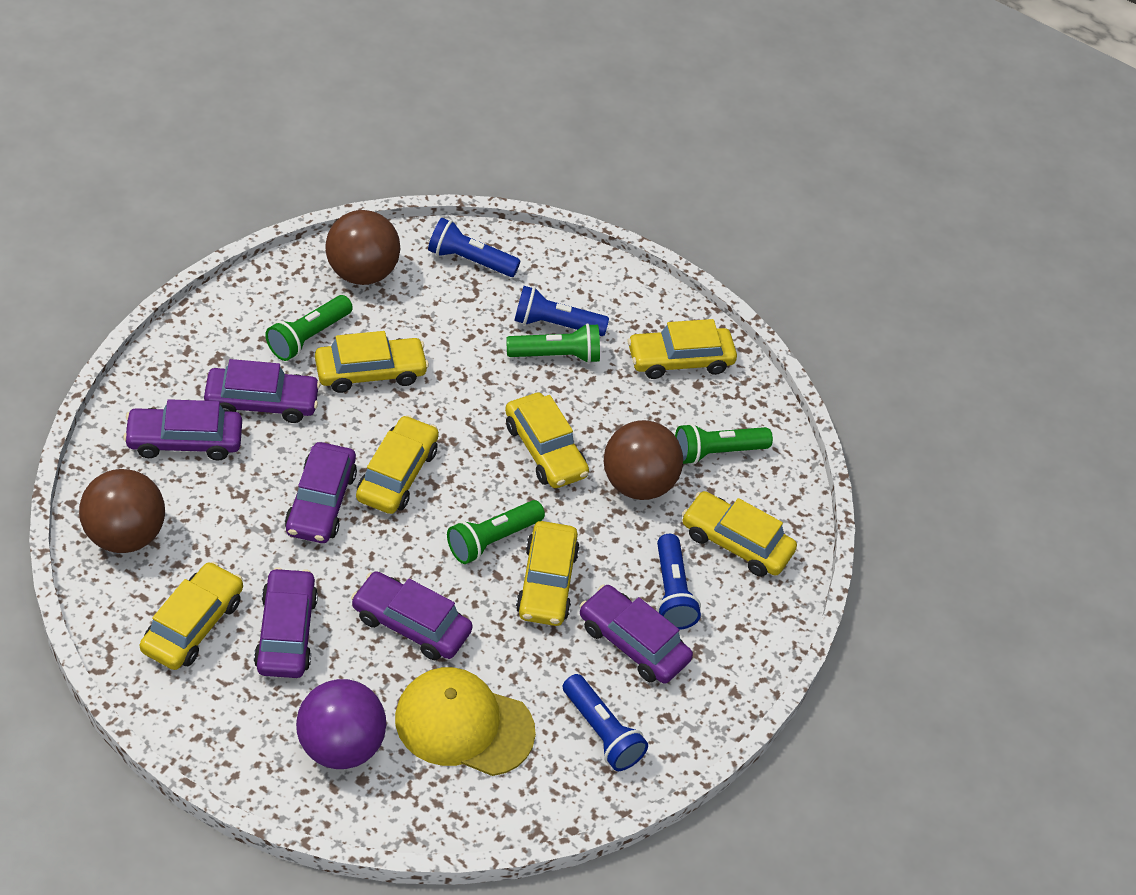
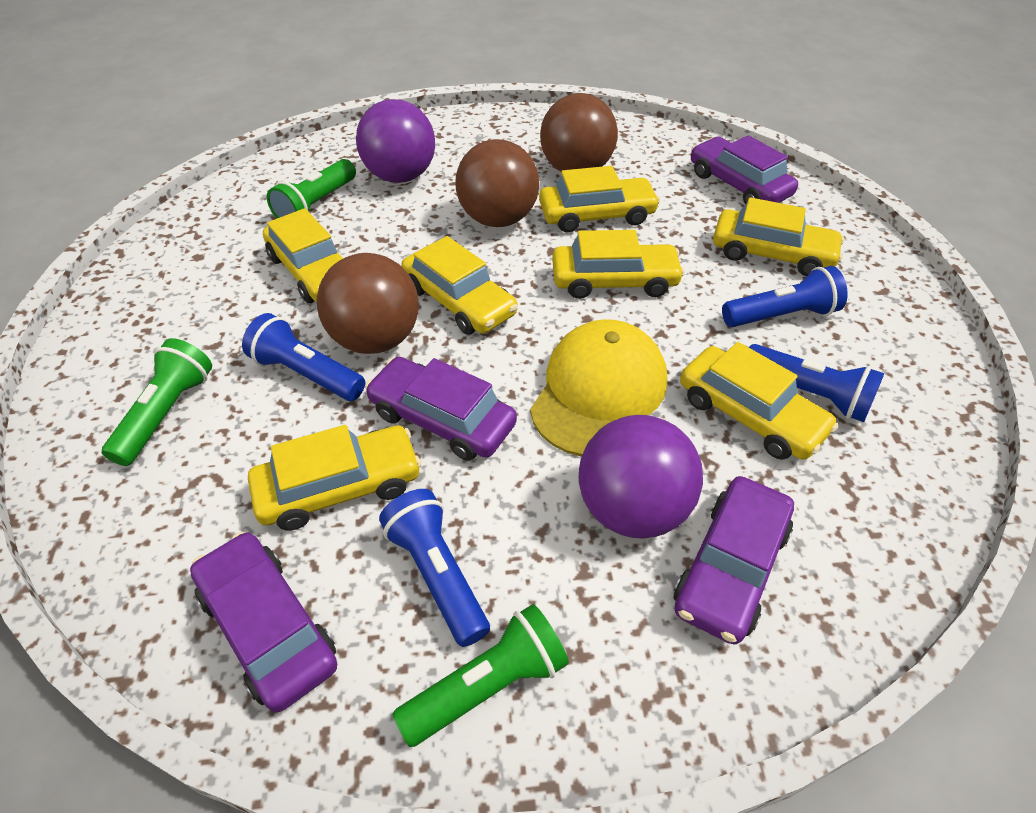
green flashlight: 4 -> 3
purple ball: 1 -> 2
purple car: 6 -> 4

